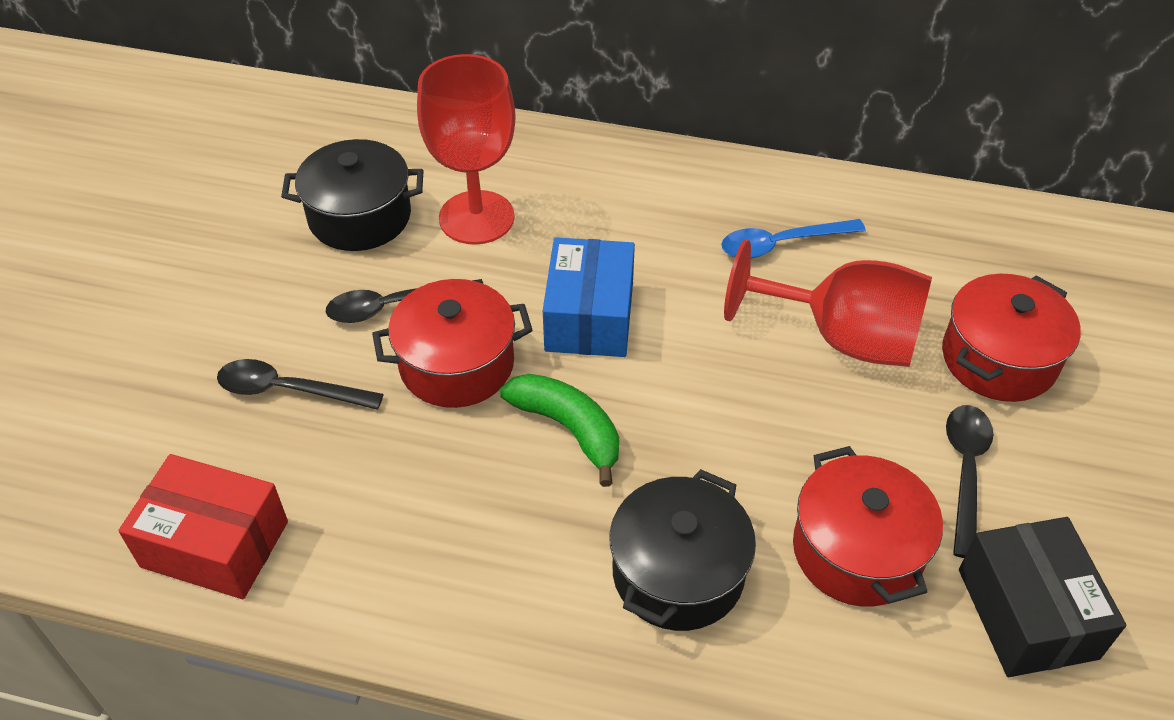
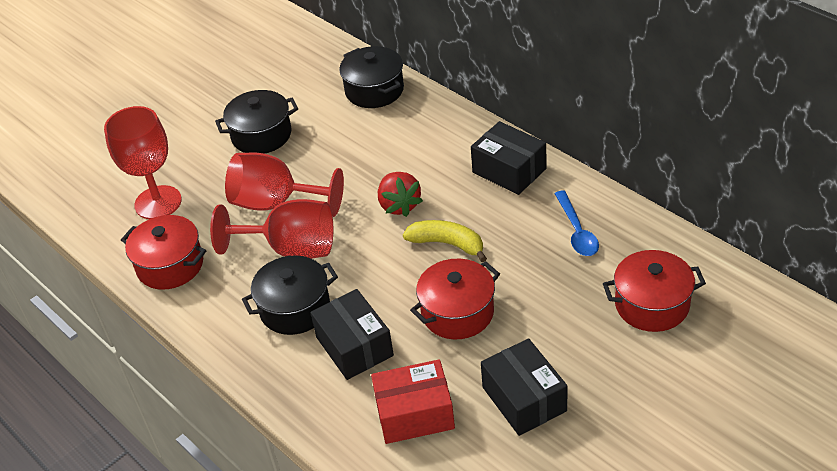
black box: 1 -> 3
black pot: 2 -> 3
black spoon: 3 -> 0
blue box: 1 -> 0
green banana: 1 -> 0
red goblet: 2 -> 3
red strawberry: 0 -> 1
yellow banana: 0 -> 1

